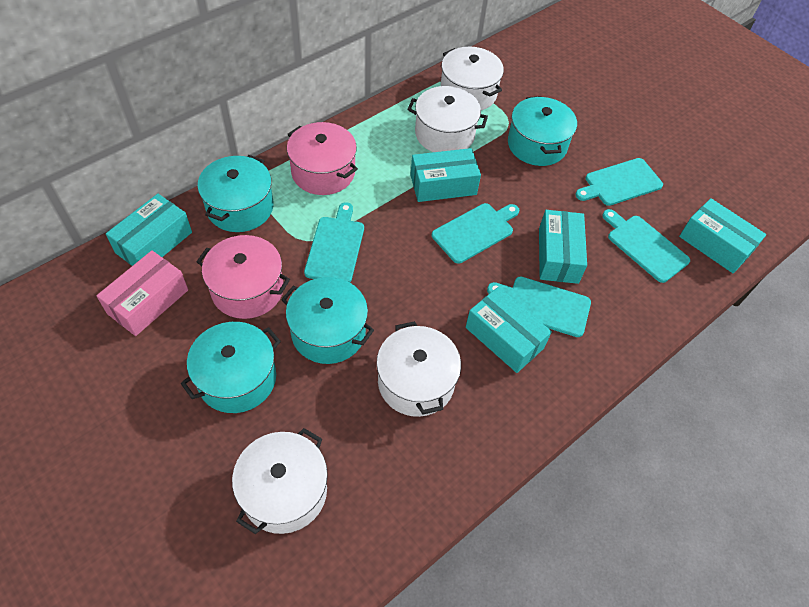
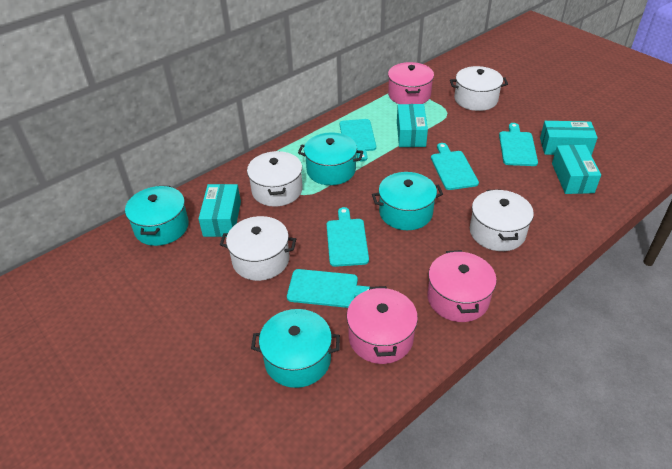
pink box: 1 -> 0
pink pot: 2 -> 3
turquoise box: 5 -> 4

